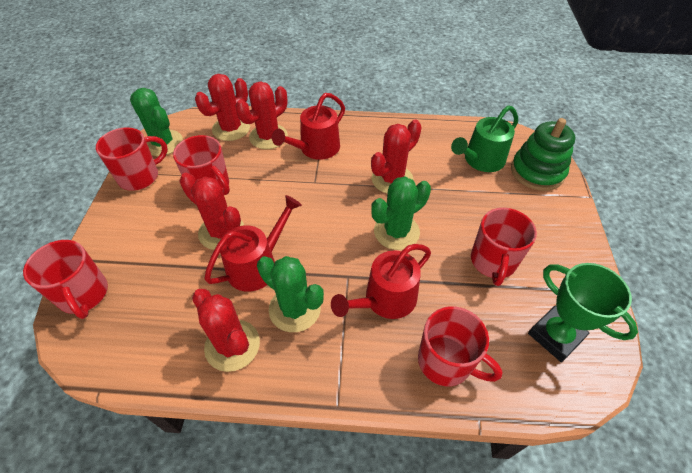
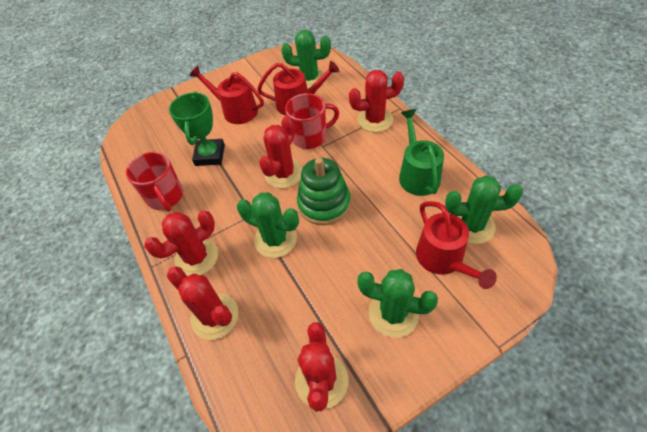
green cactus: 3 -> 4
red mug: 5 -> 2

